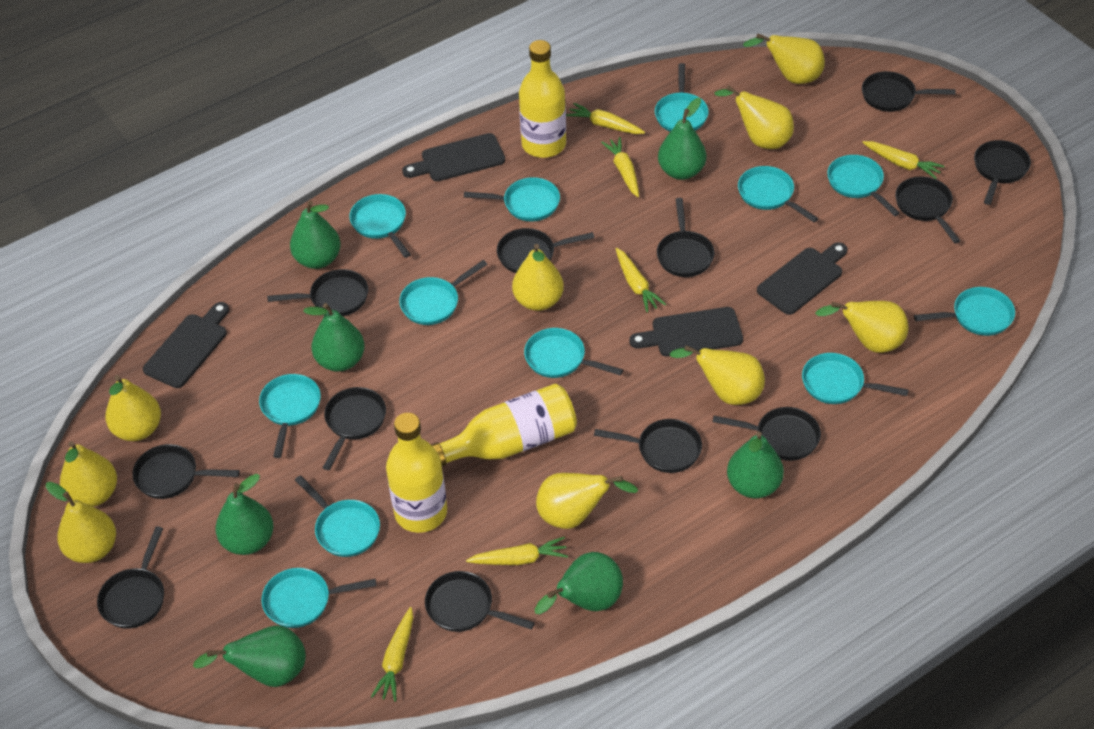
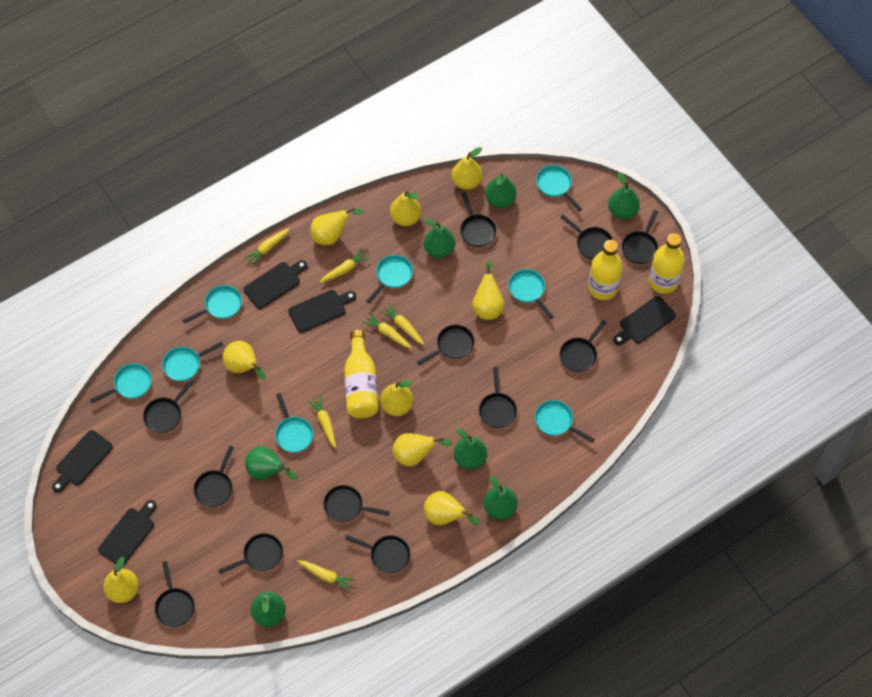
black cutting board: 4 -> 5
turquoise pan: 12 -> 8

